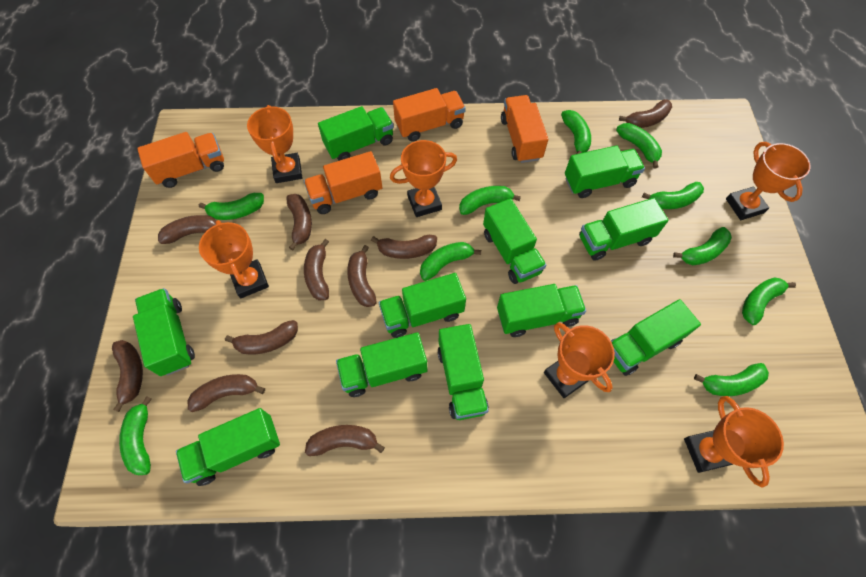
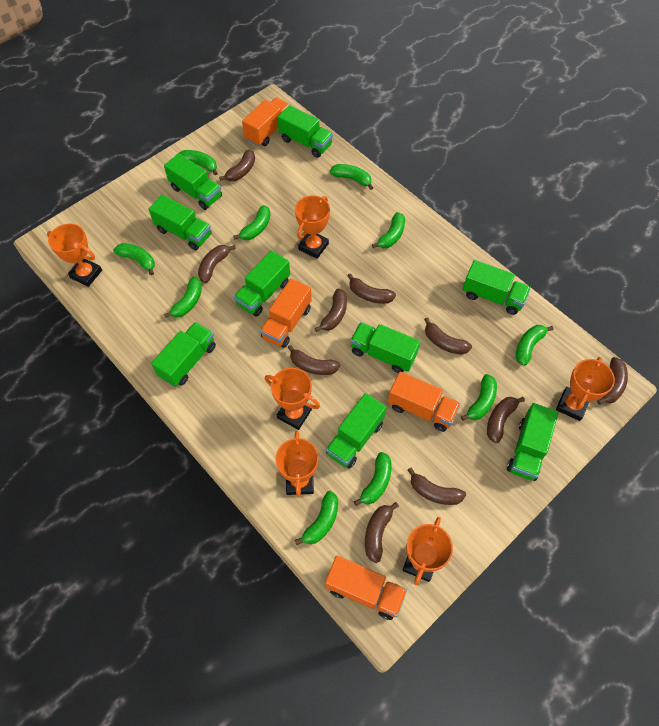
green truck: 11 -> 9

